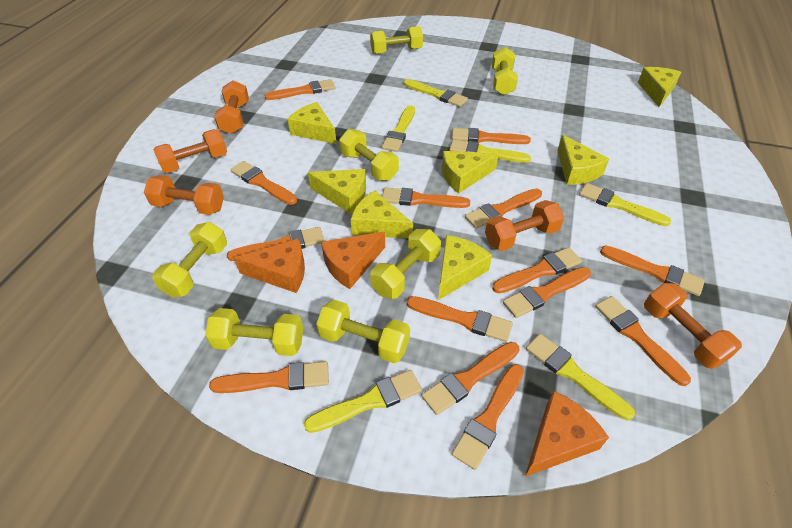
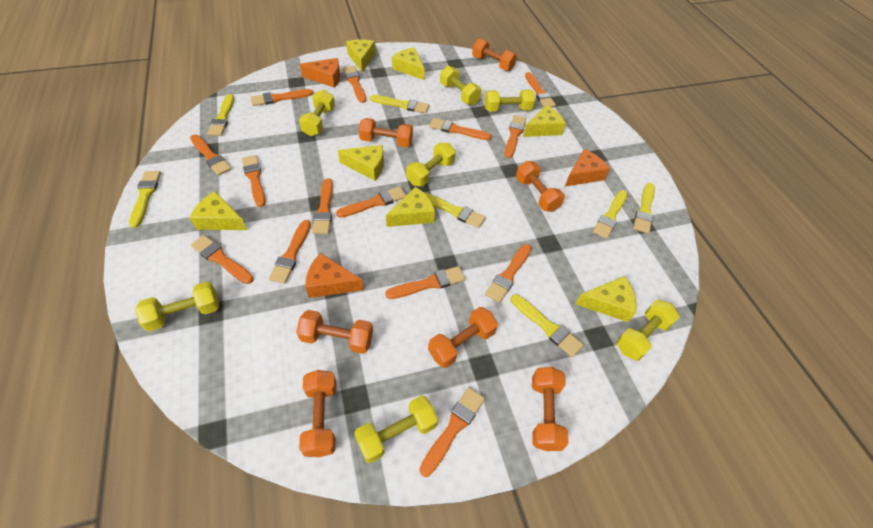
orange dumbbell: 5 -> 7
yellow brush: 6 -> 7

